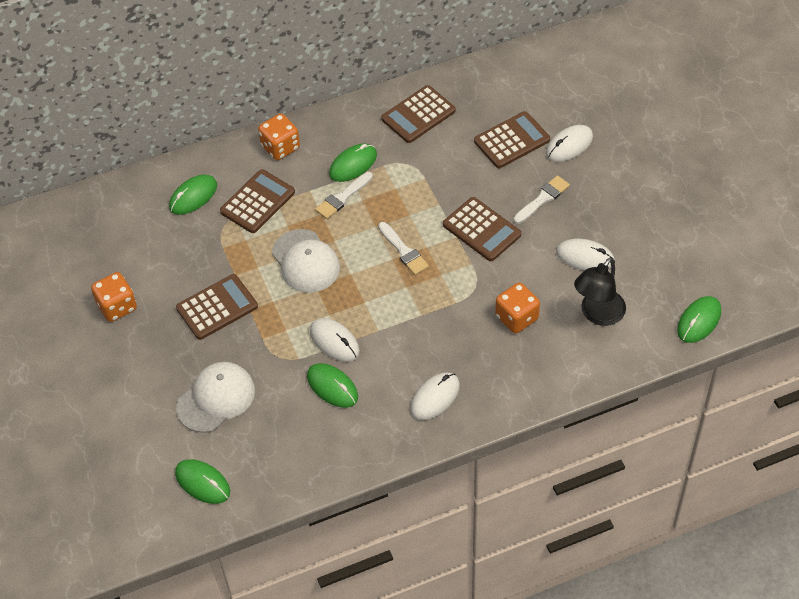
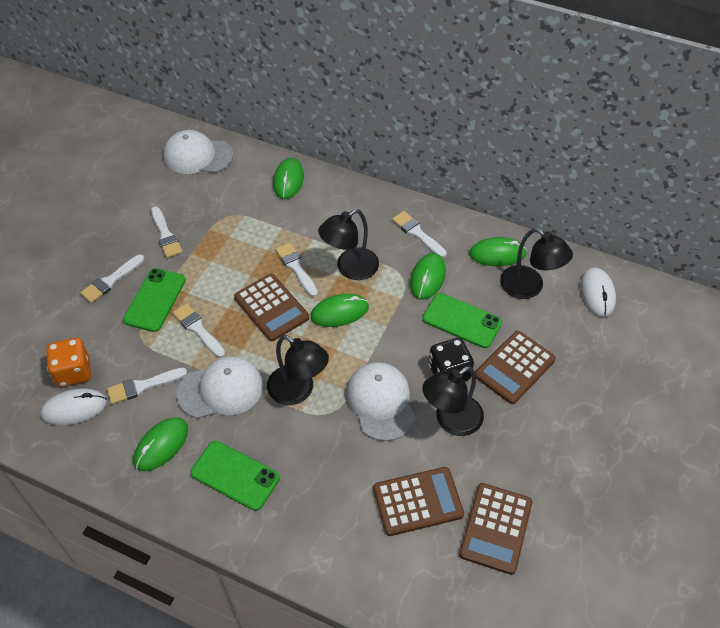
black dice: 0 -> 1
black lamp: 1 -> 4
brown calculator: 5 -> 4
green phone: 0 -> 3
orange dice: 3 -> 1
white brush: 3 -> 6
white cap: 2 -> 3
white mouse: 4 -> 2

